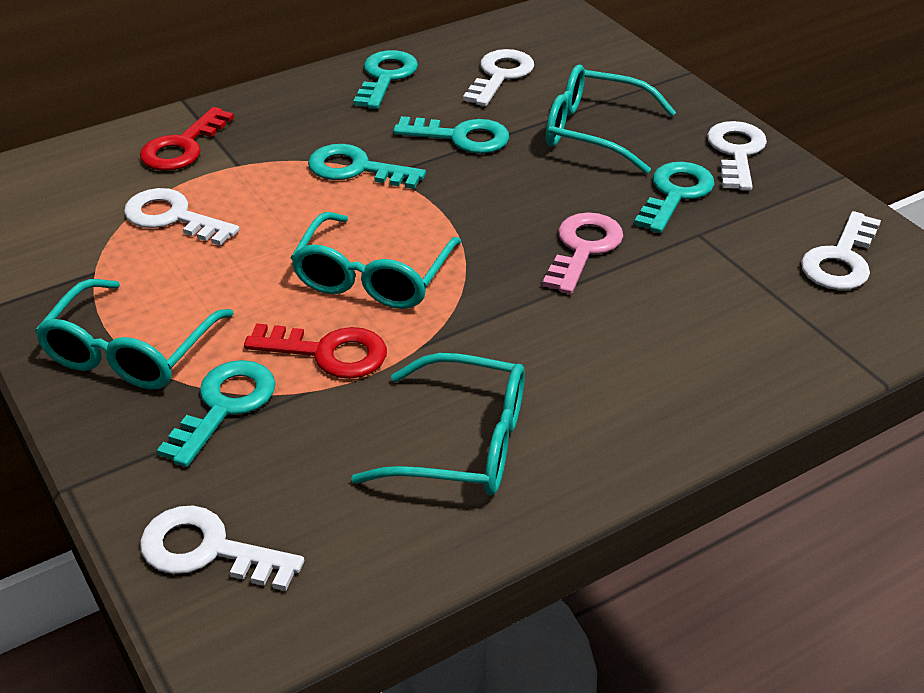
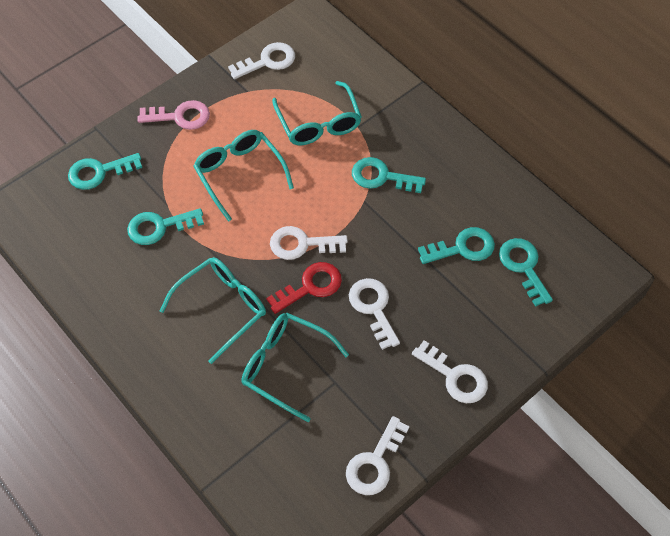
red key: 2 -> 1

